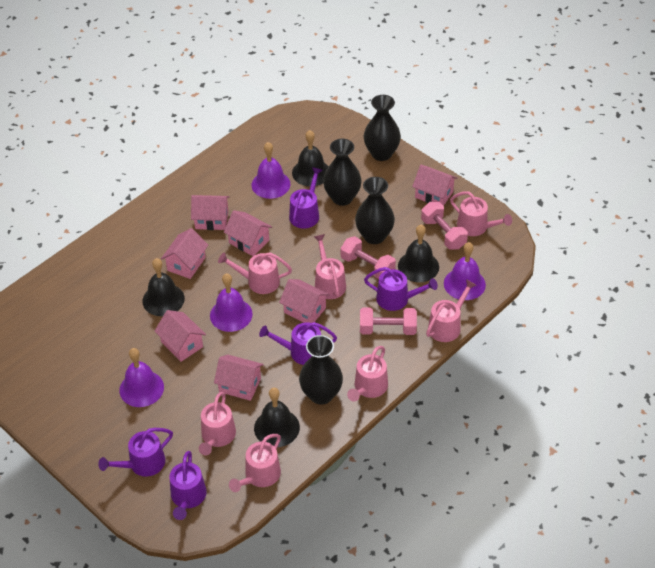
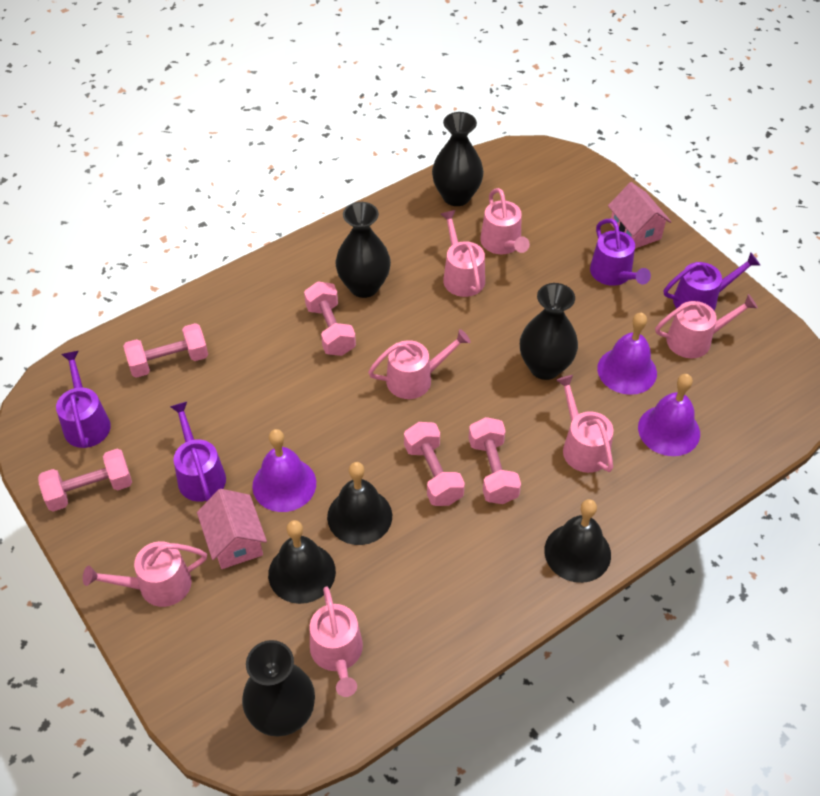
black bell: 4 -> 3
pink dumbbell: 3 -> 5
pink house: 7 -> 2
purple bell: 4 -> 3
purple watering can: 5 -> 4

